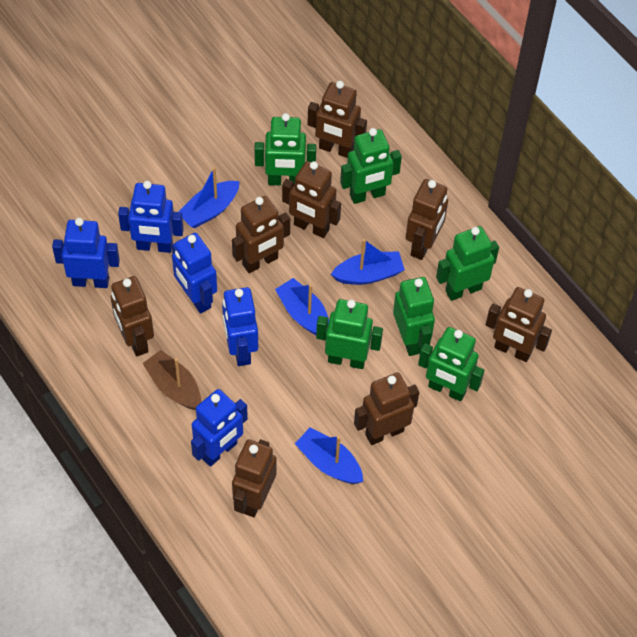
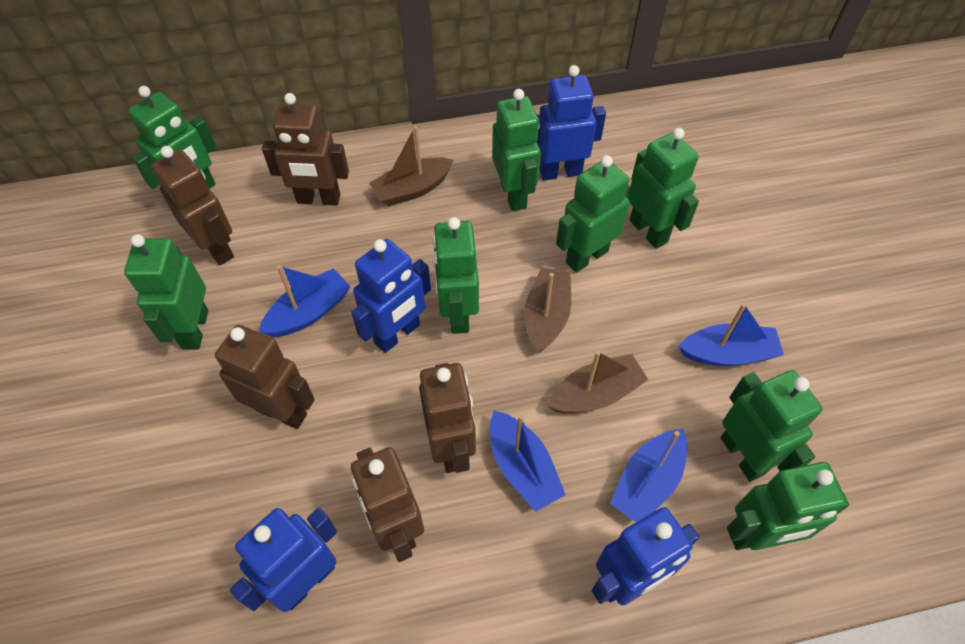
blue robot: 5 -> 4
brown boat: 1 -> 3
brown robot: 8 -> 5
green robot: 6 -> 8

